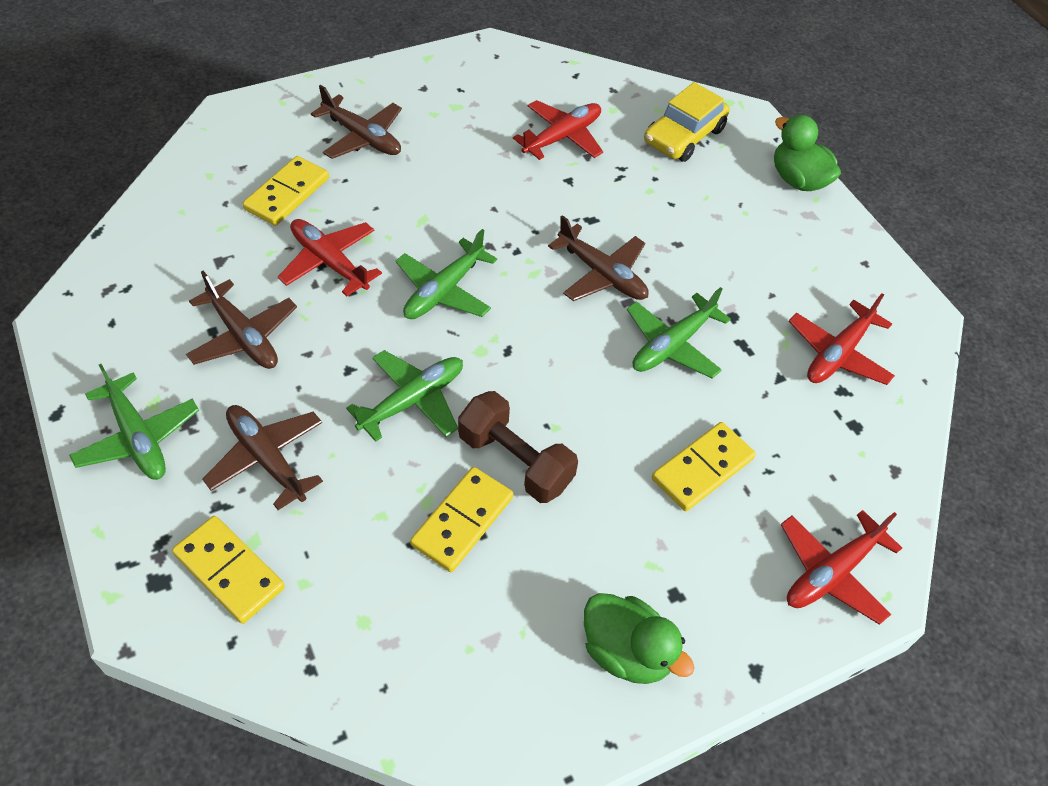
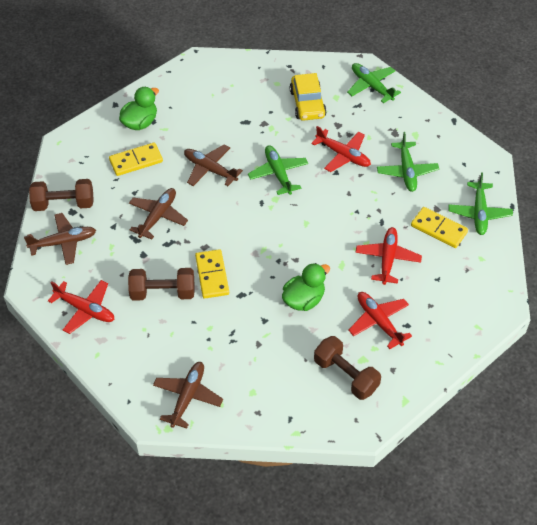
brown dumbbell: 1 -> 3
yellow domino: 4 -> 3

